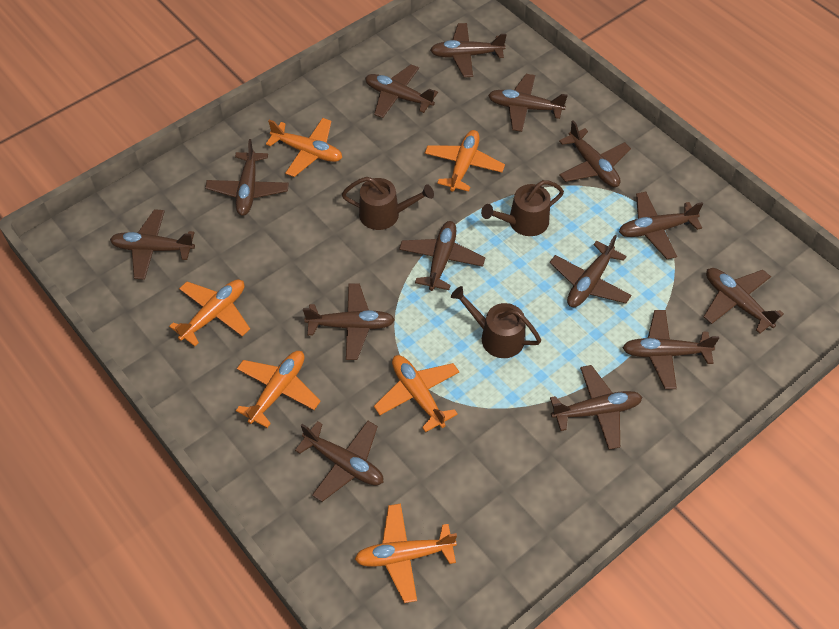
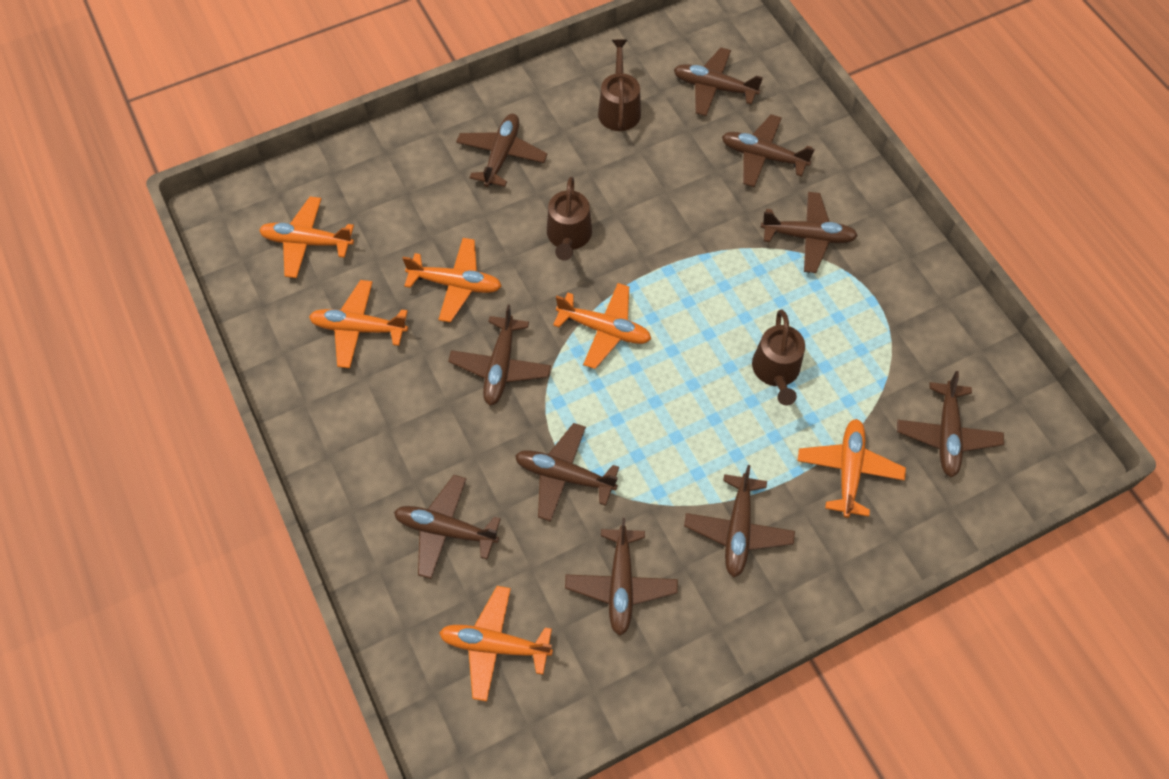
brown plane: 14 -> 10

